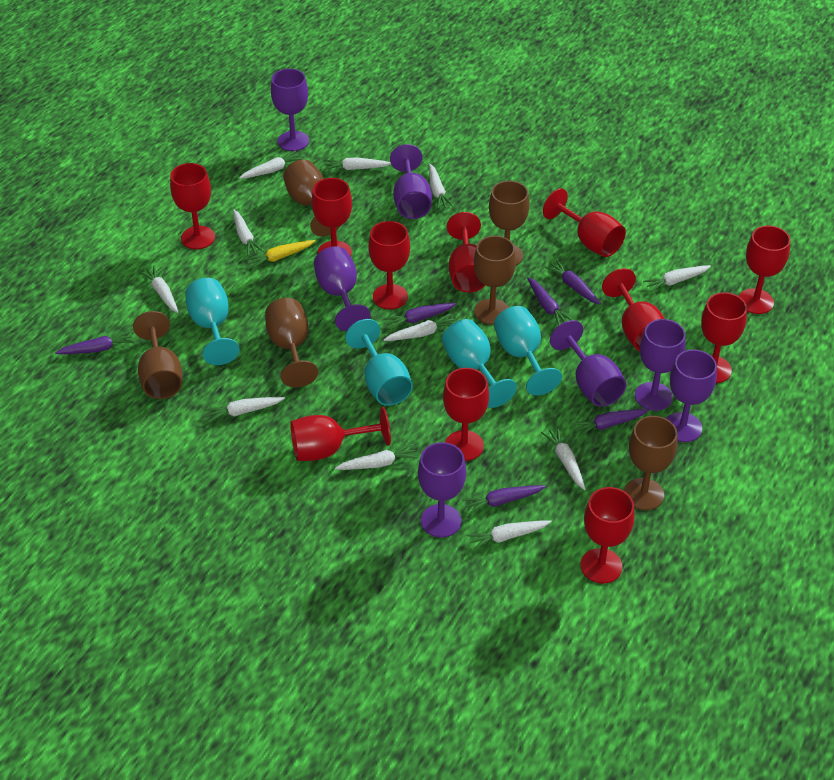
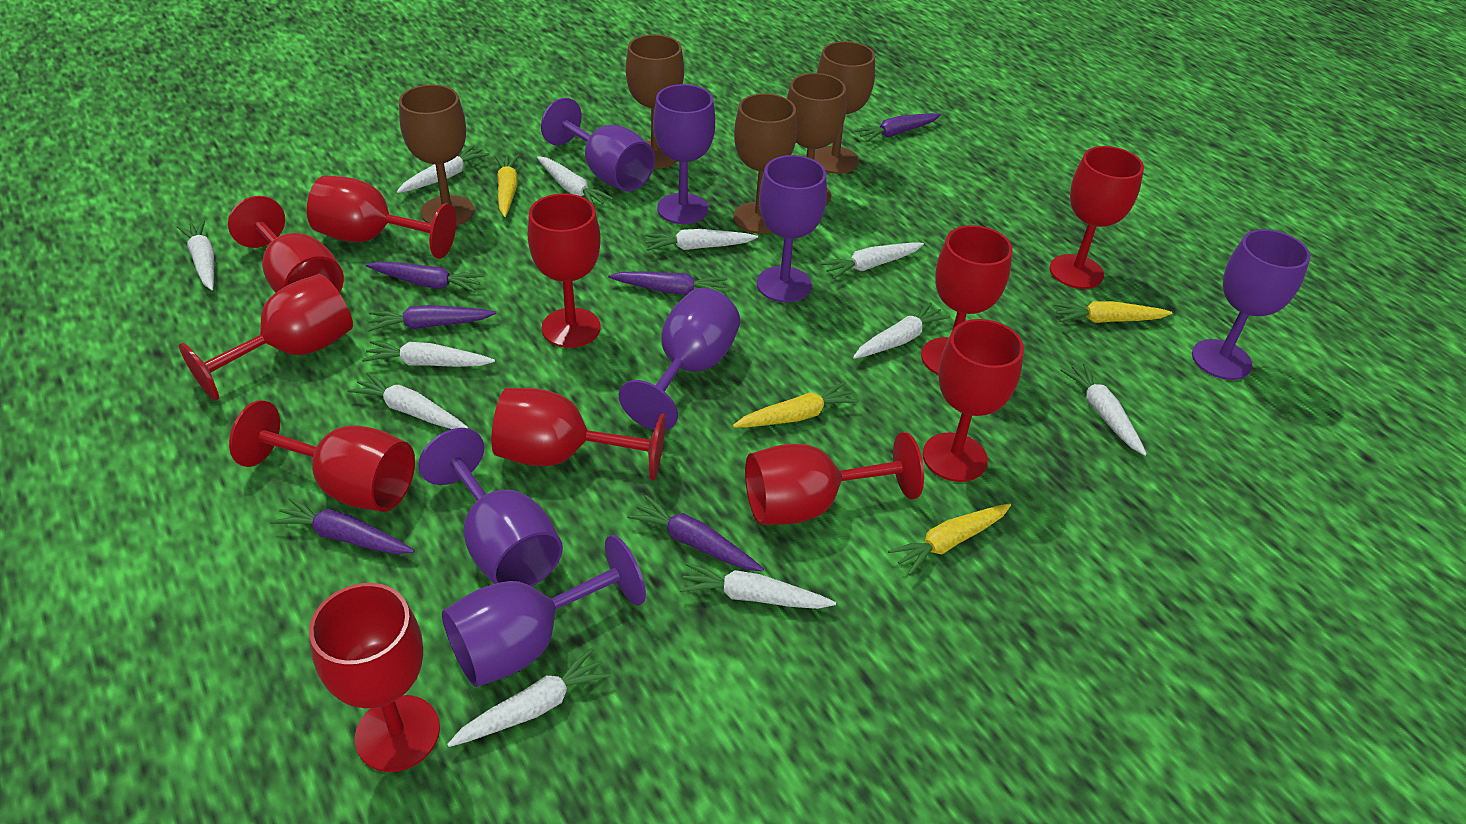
brown goblet: 6 -> 5
turquoise goblet: 4 -> 0
yellow carrot: 1 -> 4

